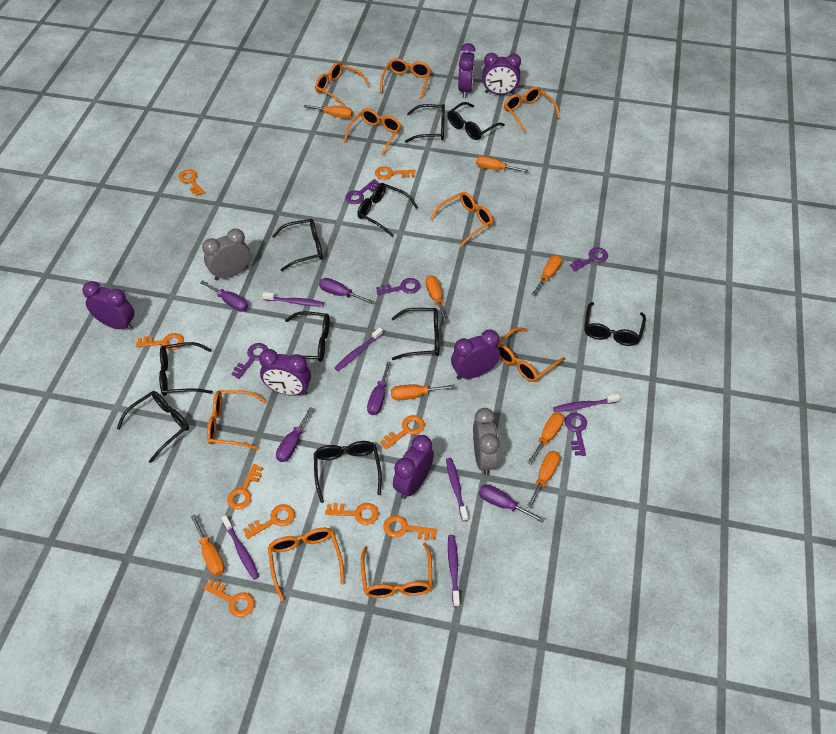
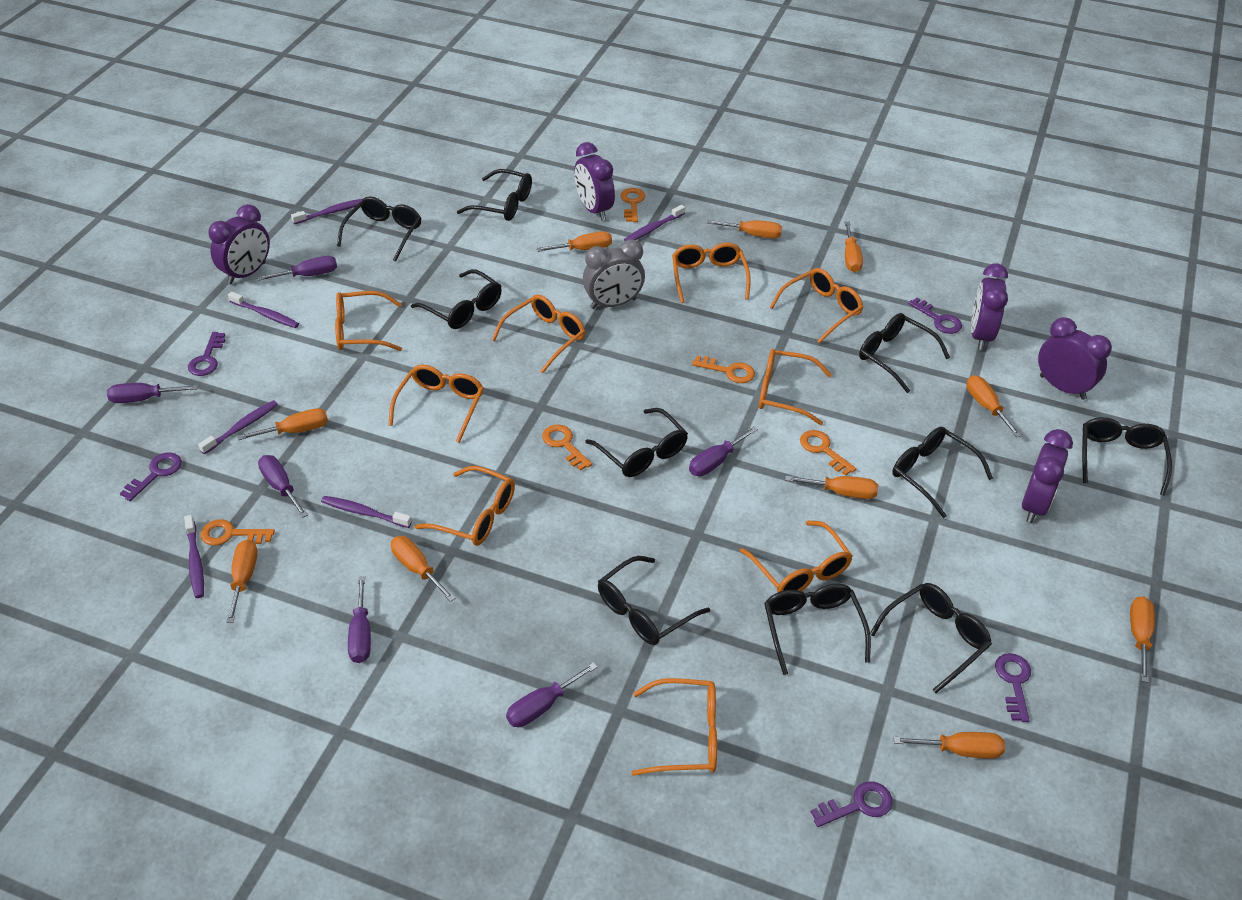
grey clock: 2 -> 1
orange key: 9 -> 5
orange screwdriver: 8 -> 10
purple clock: 6 -> 5
purple screwdriver: 5 -> 6

